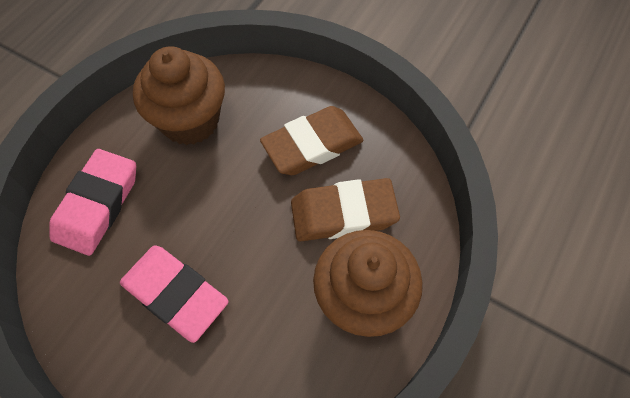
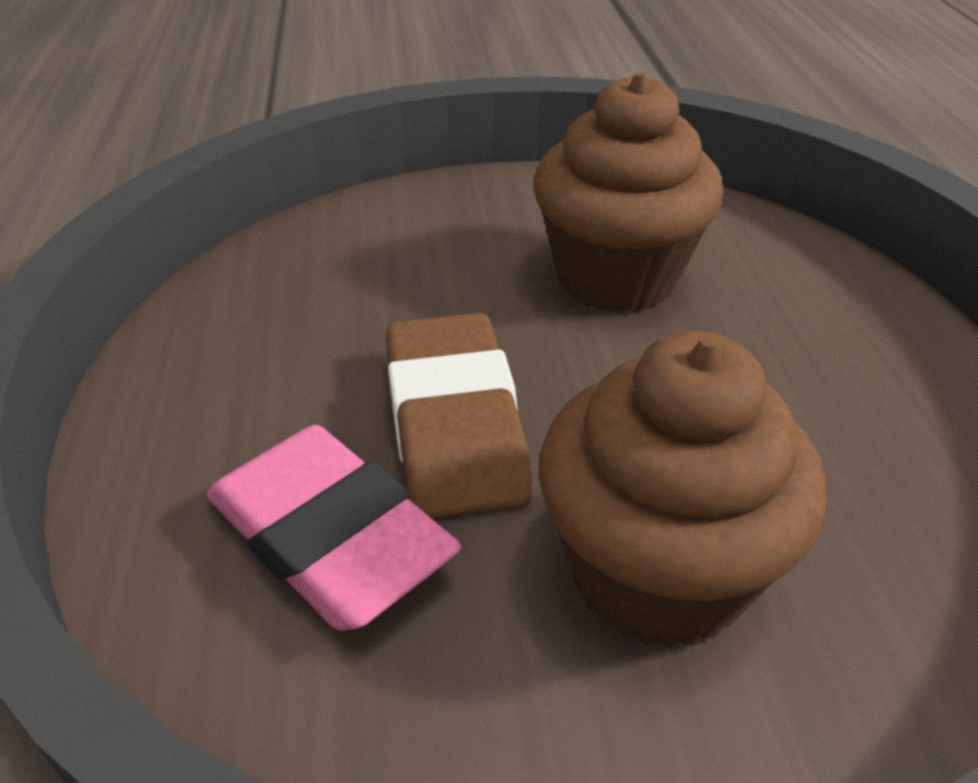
brown eraser: 2 -> 1
pink eraser: 2 -> 1

